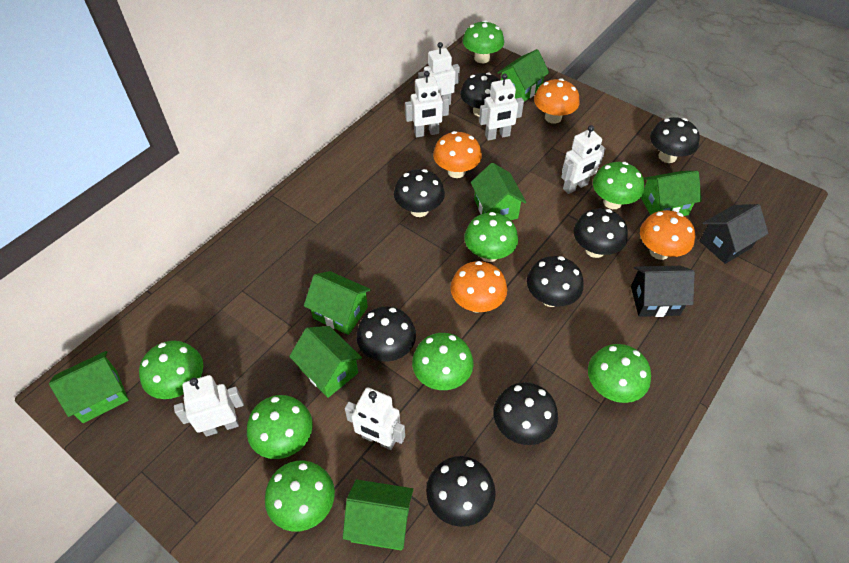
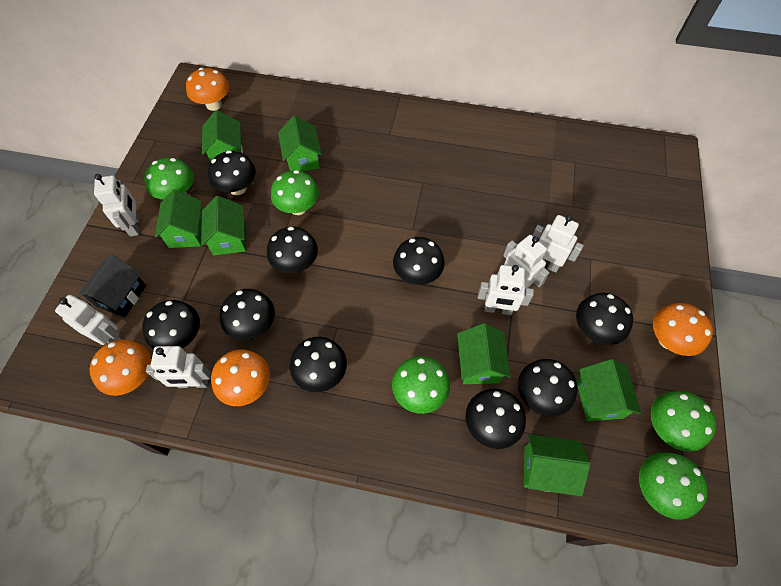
black house: 2 -> 1
black mushroom: 8 -> 9
green mushroom: 8 -> 5

